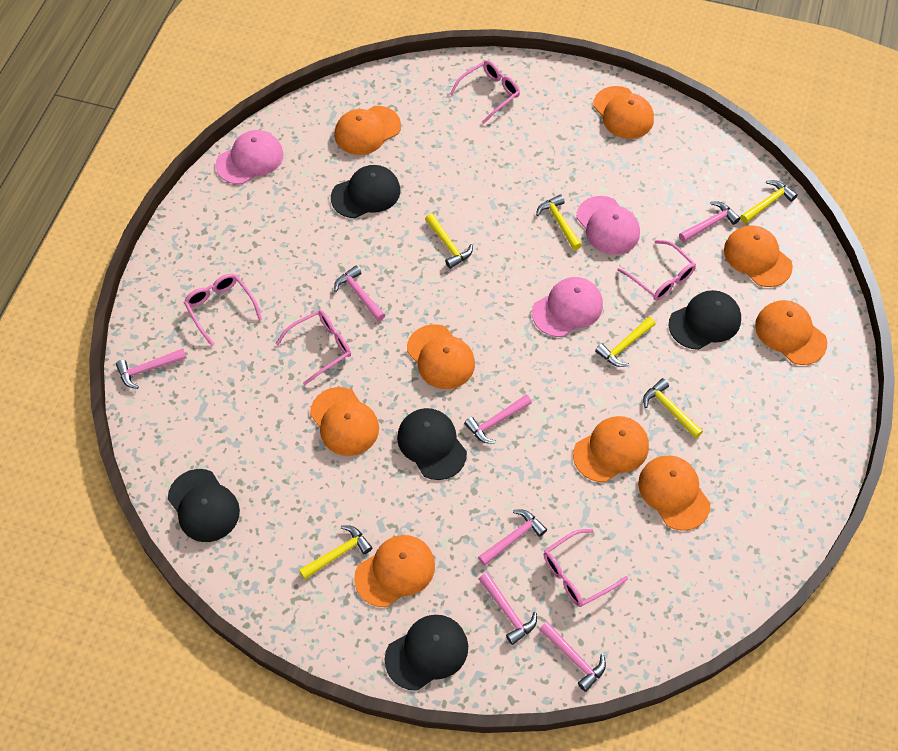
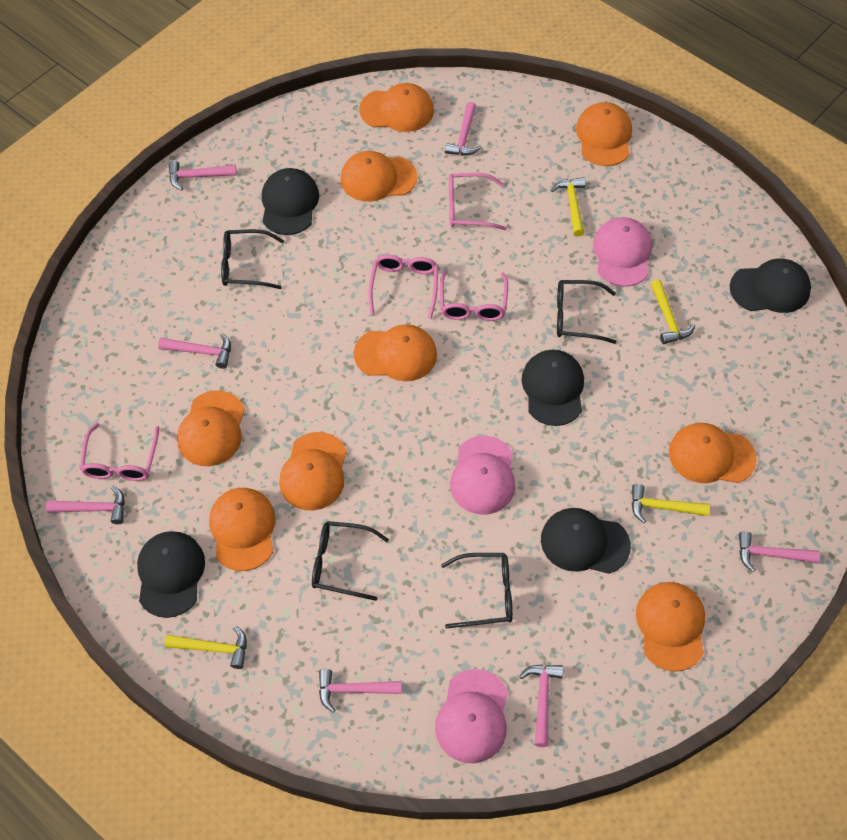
black glasses: 0 -> 4
pink glasses: 5 -> 4
yellow hammer: 6 -> 4

